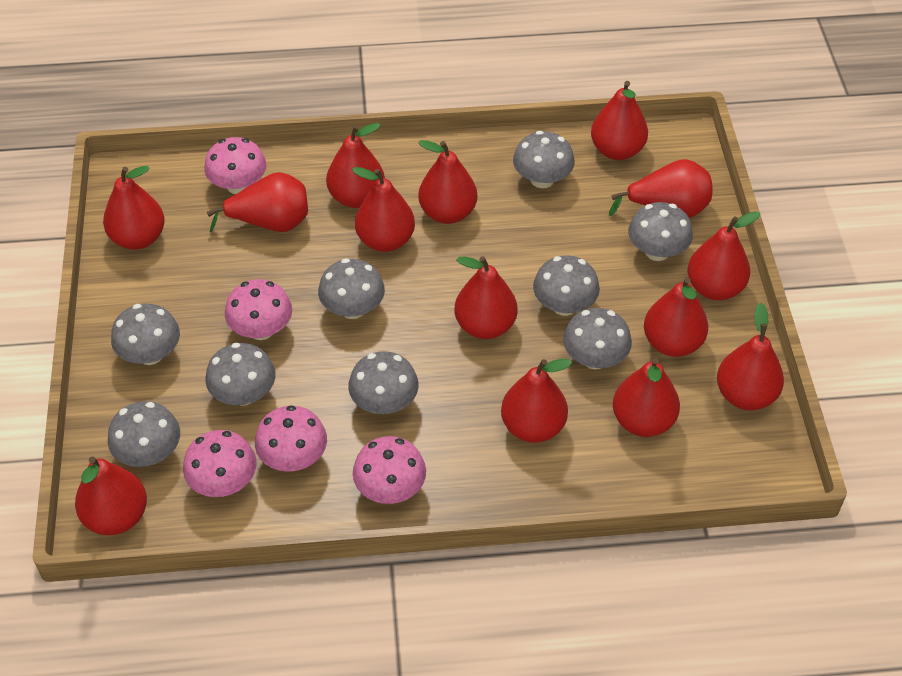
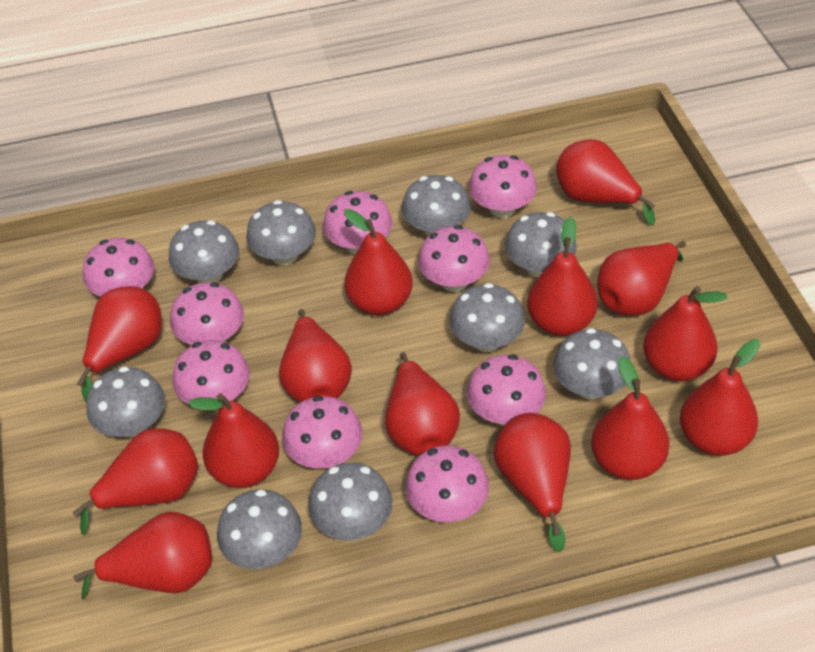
pink mushroom: 5 -> 9

